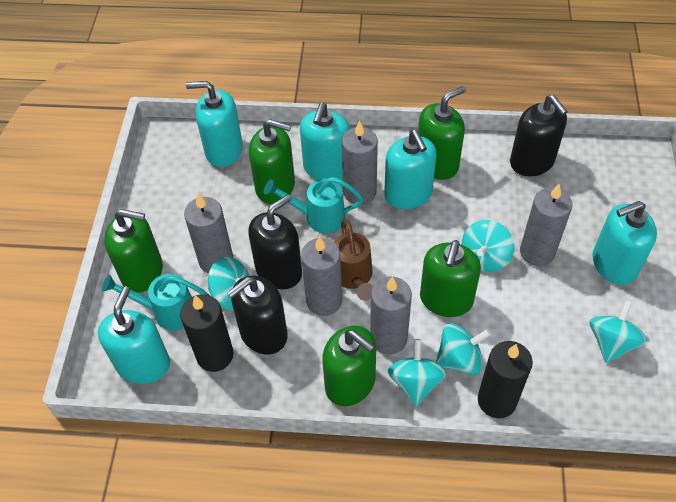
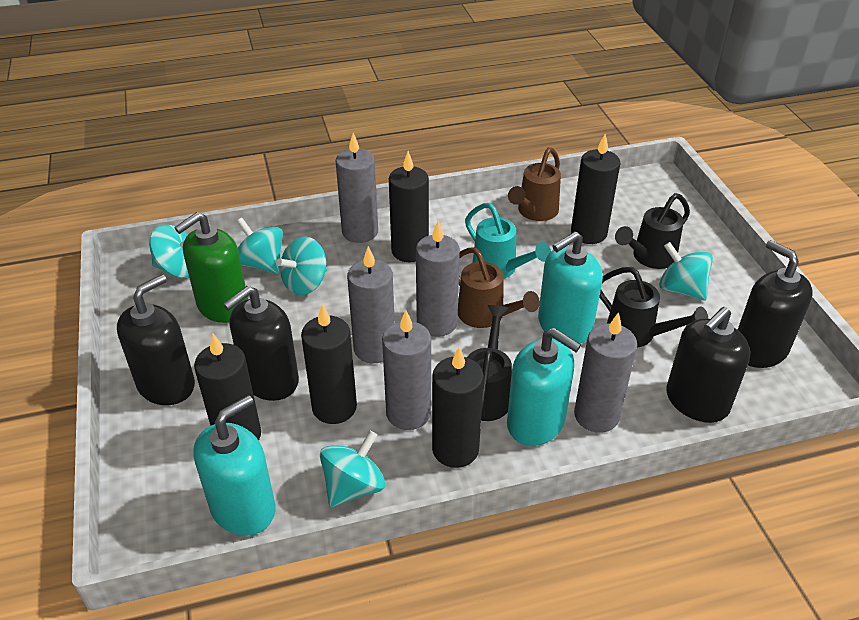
black candle: 2 -> 5
black soap dispenser: 3 -> 4
black watering can: 0 -> 3
brown watering can: 1 -> 2
green soap dispenser: 5 -> 1
turquoise soap dispenser: 5 -> 3
turquoise watering can: 2 -> 1

